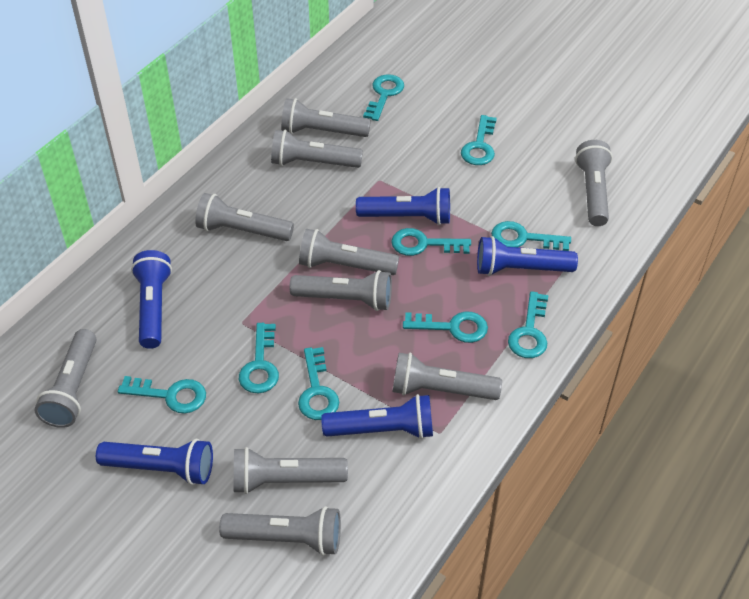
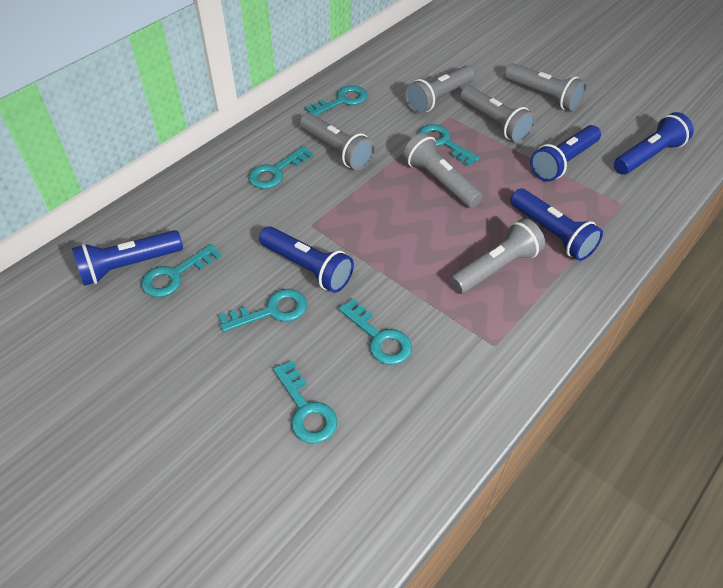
grey flashlight: 10 -> 6
turquoise key: 9 -> 7

